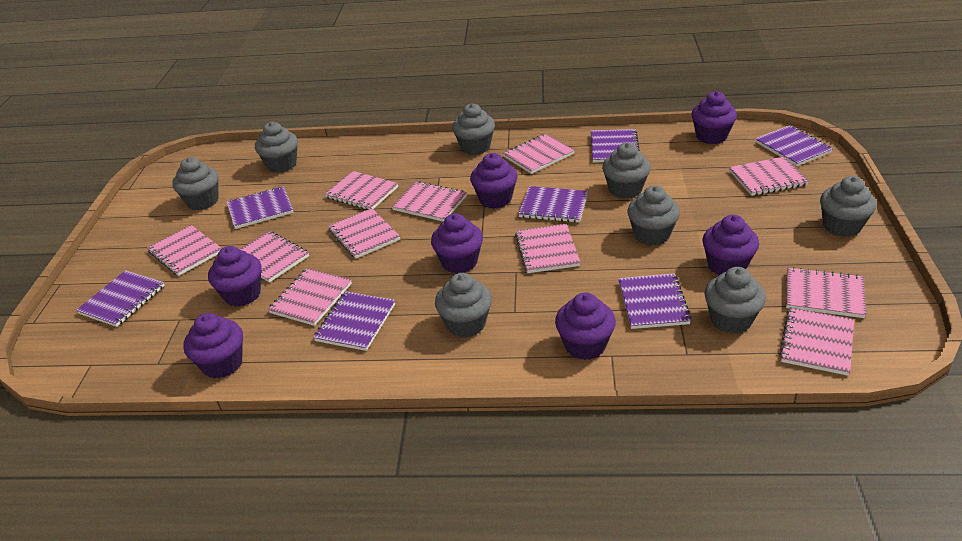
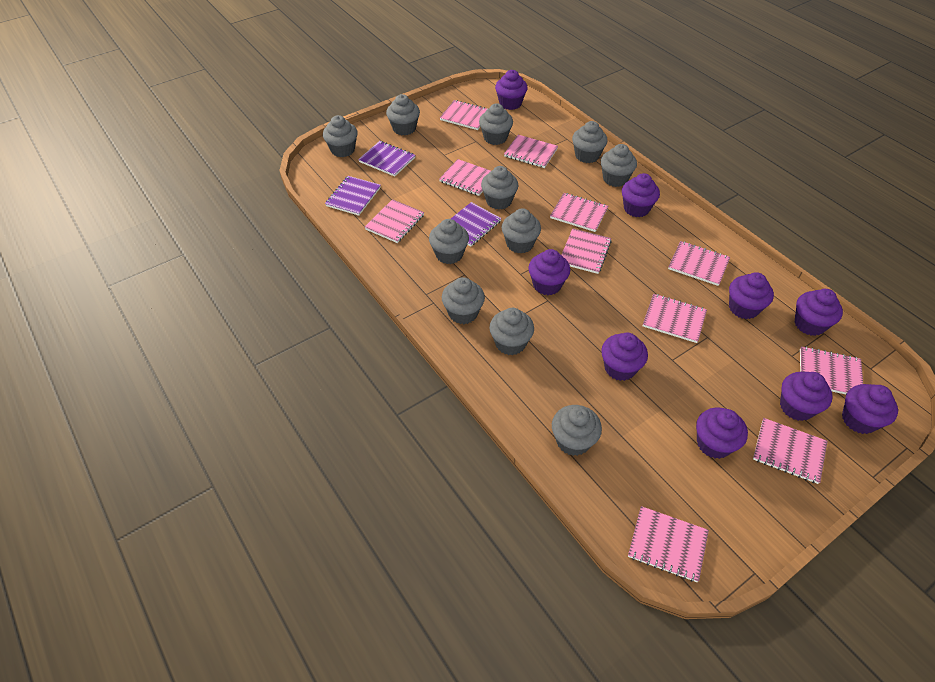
grey cupcake: 8 -> 11
purple cupcake: 7 -> 9
purple notebook: 7 -> 3

